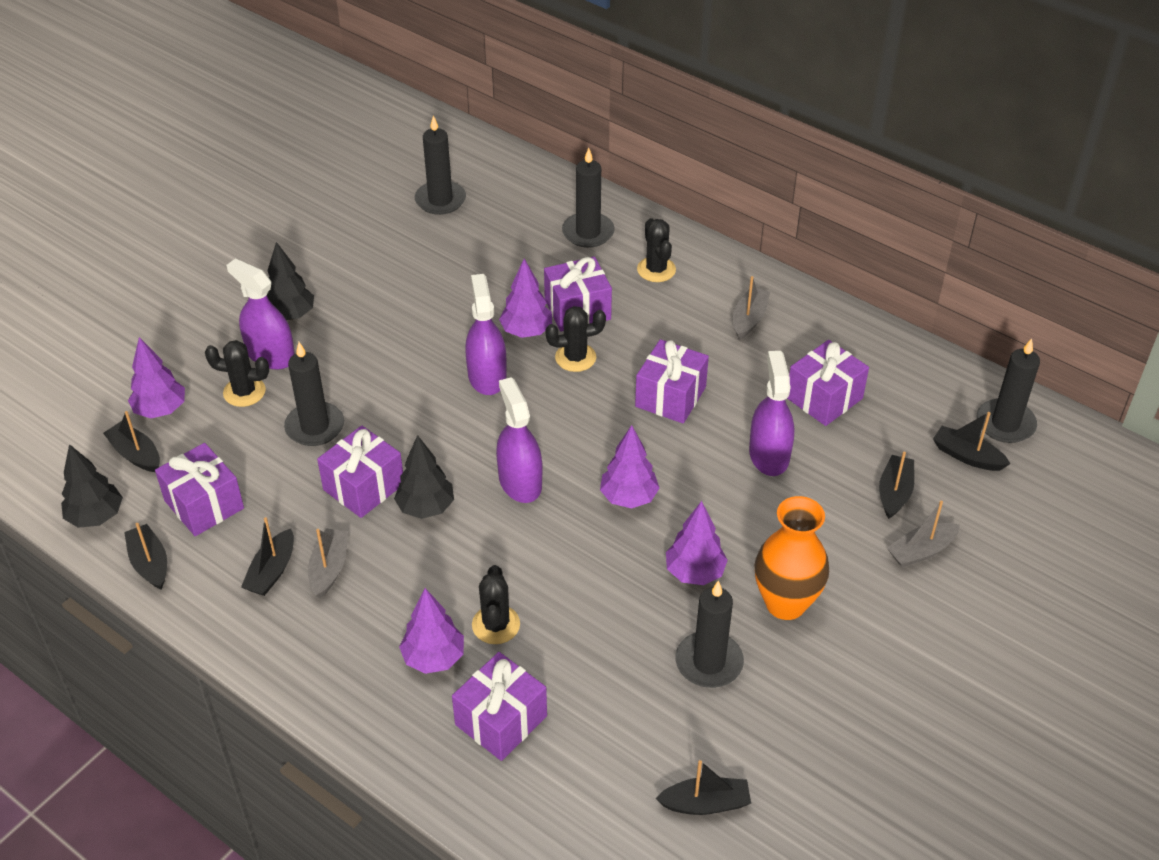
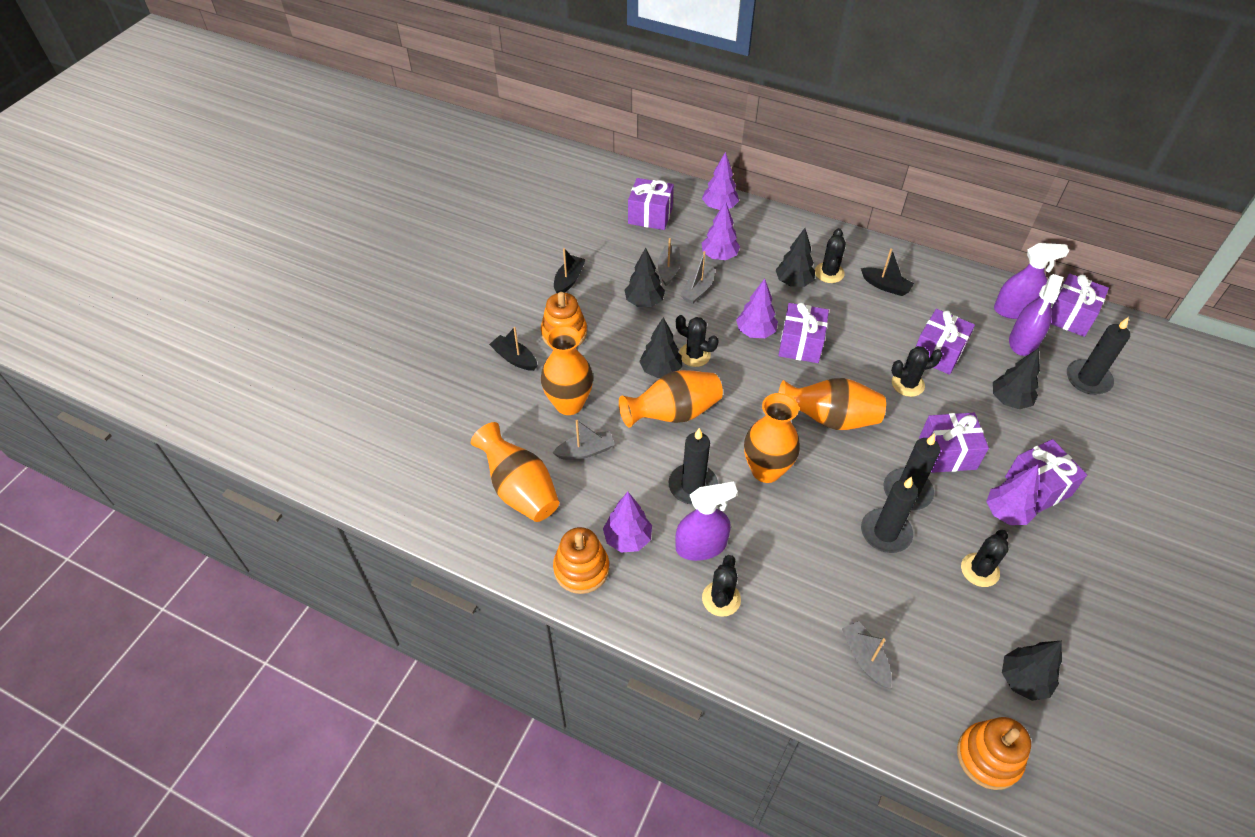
black boat: 6 -> 3
black cactus: 4 -> 5
black candle: 5 -> 4
black tree: 3 -> 5
grey boat: 3 -> 4
orange stacking toy: 0 -> 3
orange vase: 1 -> 5
purple spray bottle: 4 -> 3

